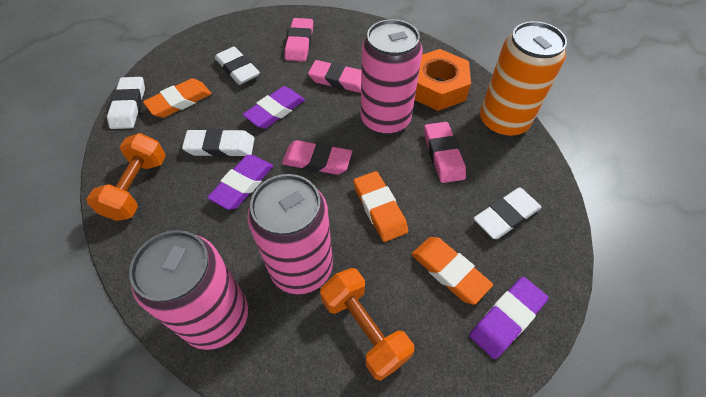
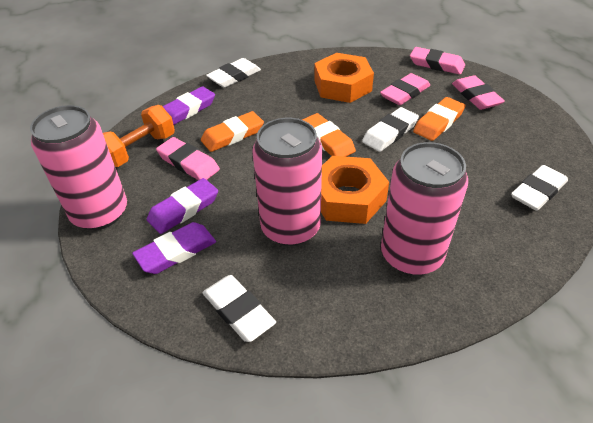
orange can: 1 -> 0
orange dumbbell: 2 -> 1
orange nut: 1 -> 2

